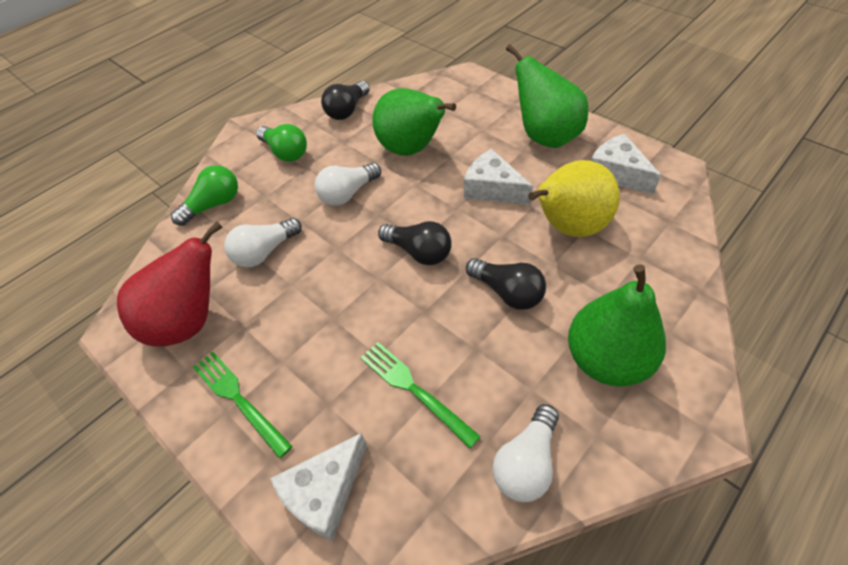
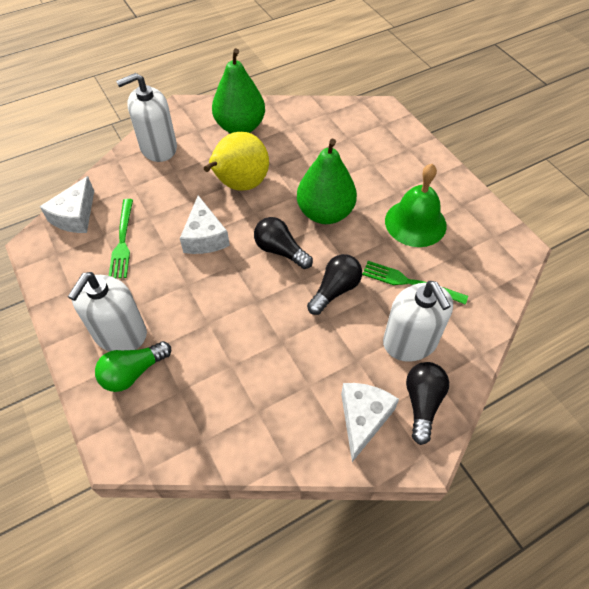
green bell: 0 -> 1
green light bulb: 2 -> 1
green pear: 3 -> 2
red pear: 1 -> 0
white light bulb: 3 -> 0
white soap dispenser: 0 -> 3

